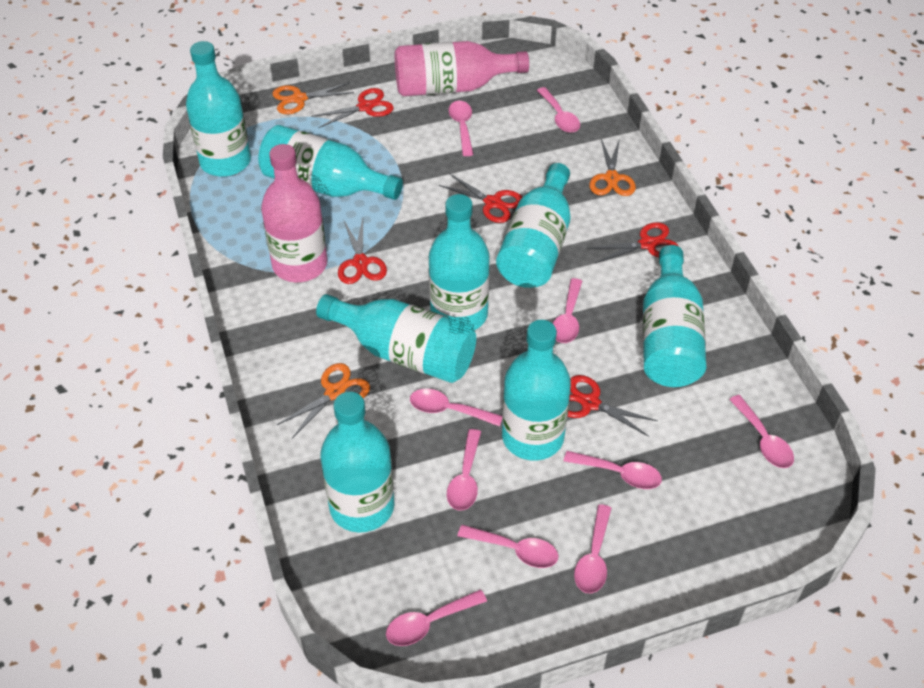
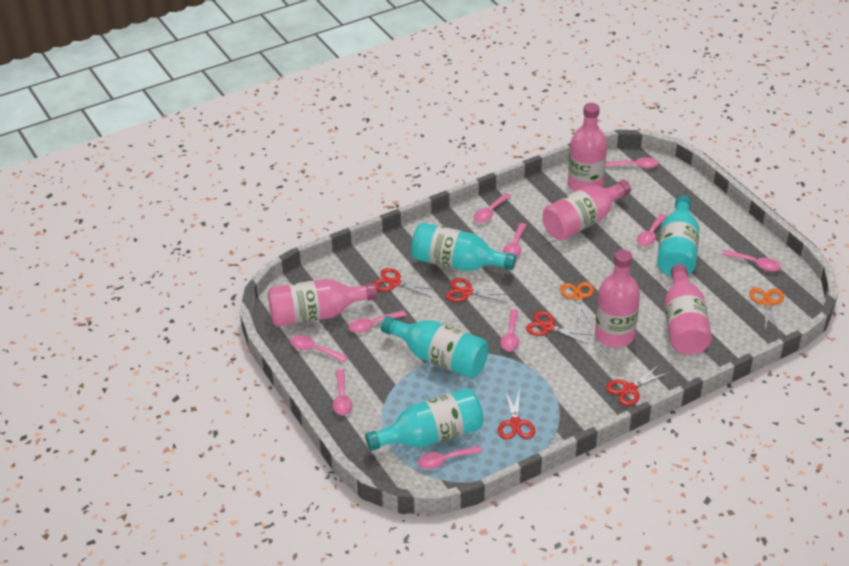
orange scissors: 3 -> 2
pink bottle: 2 -> 5
turquoise bottle: 8 -> 4

